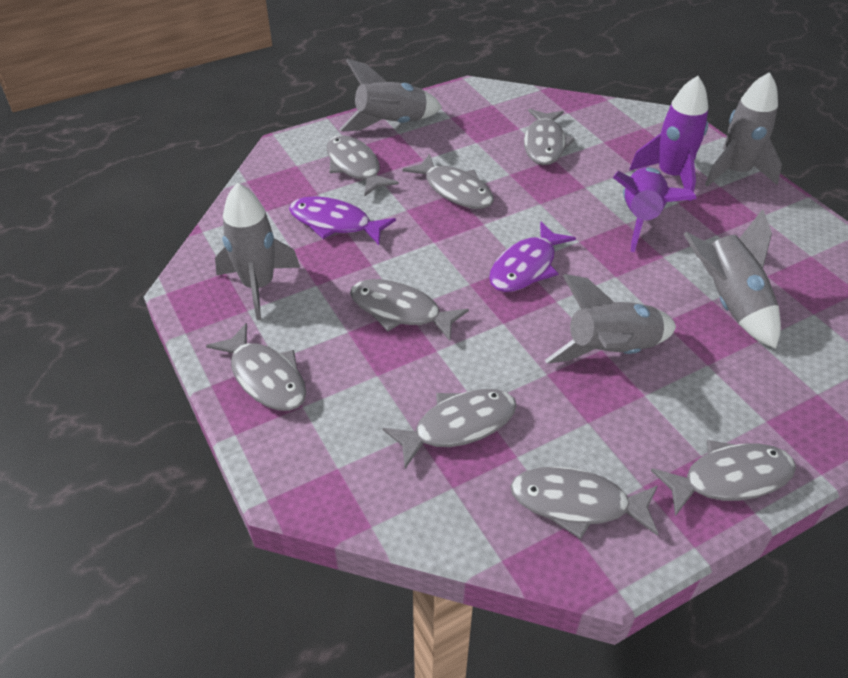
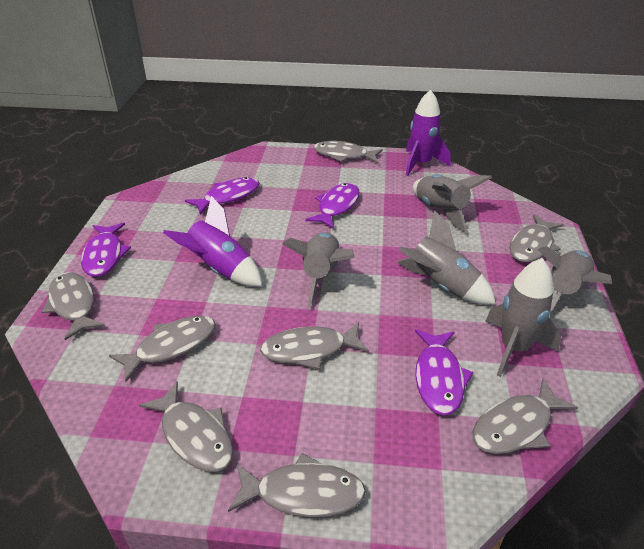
purple fish: 2 -> 4

